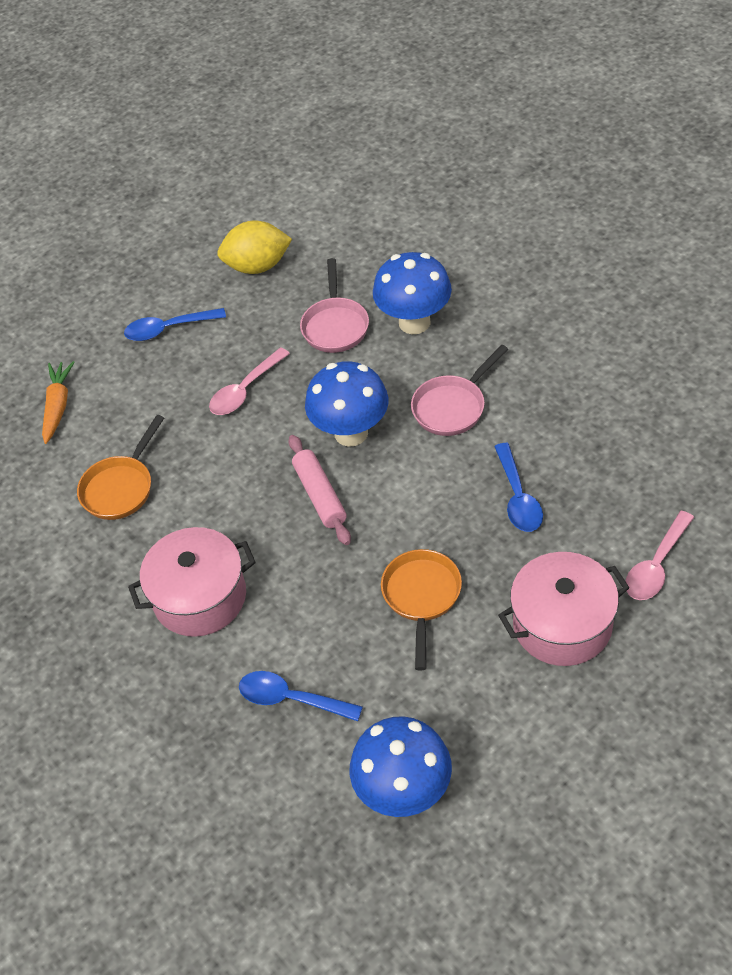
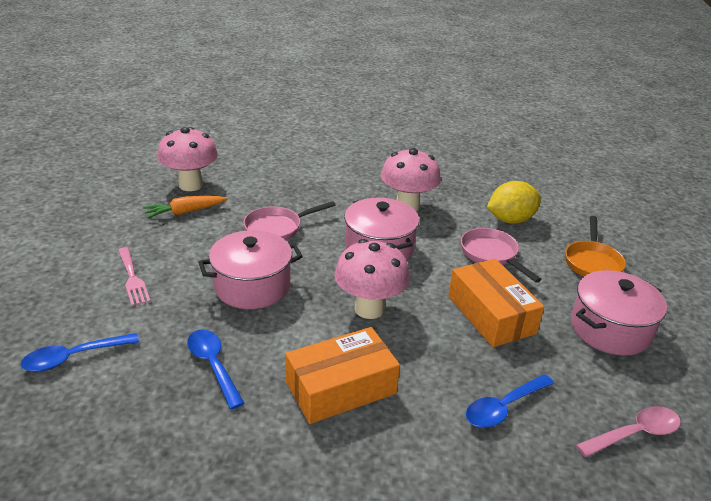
blue mushroom: 3 -> 0
orange box: 0 -> 2
orange pan: 2 -> 1
pink fork: 0 -> 1
pink mushroom: 0 -> 3
pink pot: 2 -> 3
pink rolling pin: 1 -> 0
pink spoon: 2 -> 1

